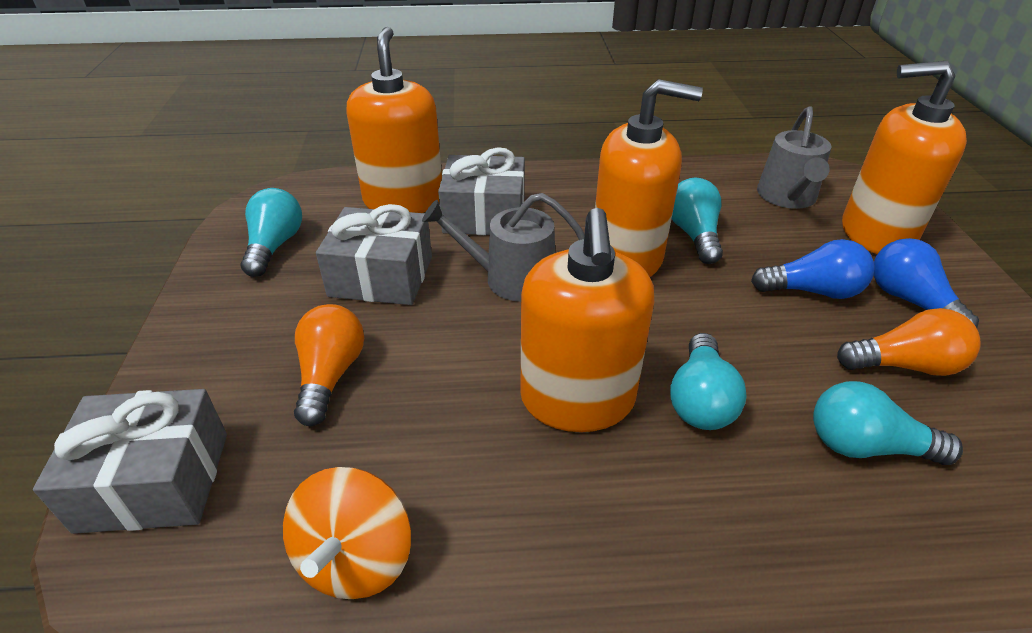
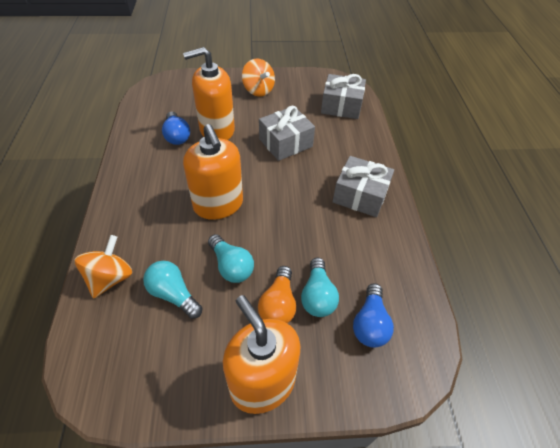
grey watering can: 2 -> 0
orange light bulb: 2 -> 1
orange soap dispenser: 4 -> 3
orange spinning top: 1 -> 2
turquoise light bulb: 4 -> 3

